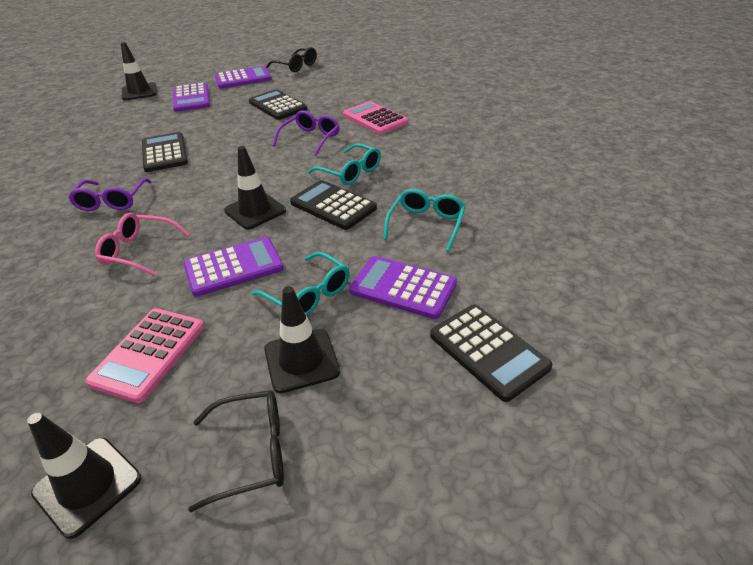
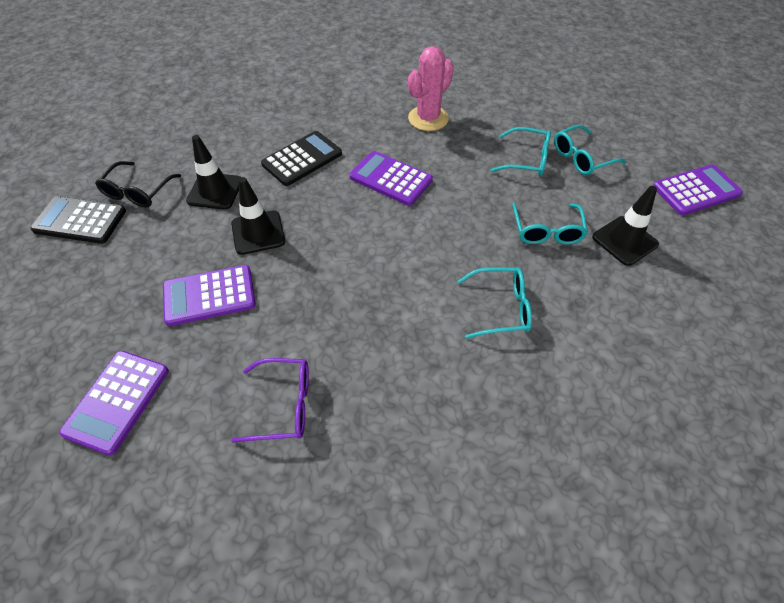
black calculator: 4 -> 2
black glasses: 2 -> 1
black traffic cone: 4 -> 3
pink cactus: 0 -> 1
pink calculator: 2 -> 0
pink glasses: 1 -> 0
purple glasses: 2 -> 1
turquoise glasses: 3 -> 4

